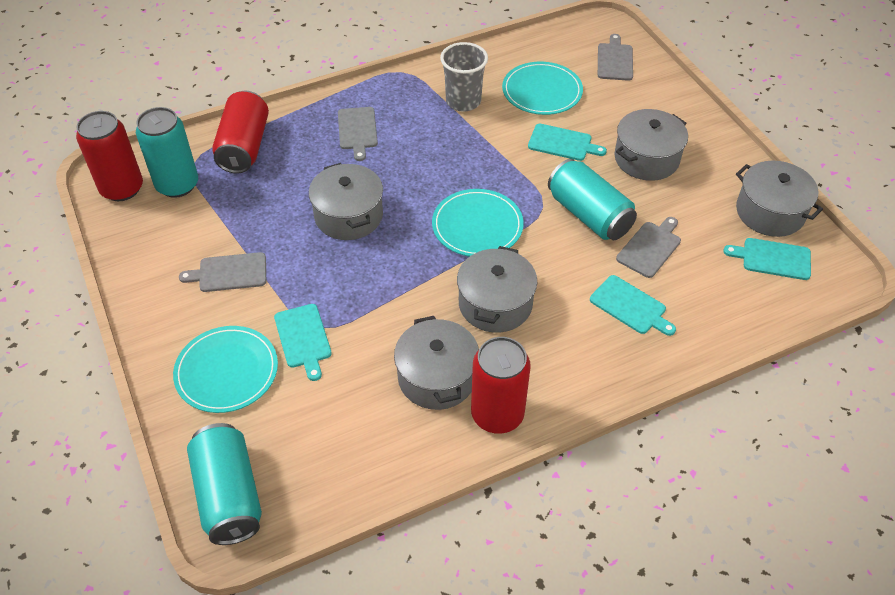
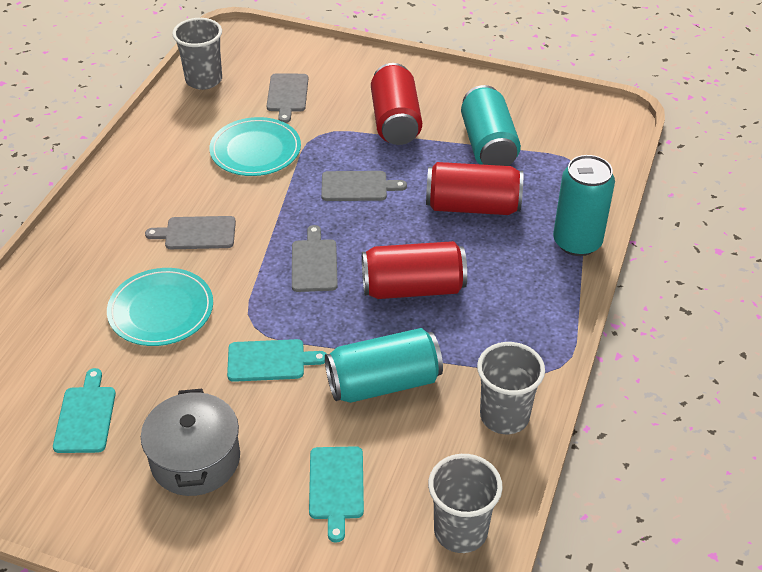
grey cup: 1 -> 3
grey pot: 5 -> 1
turquoise cutting board: 4 -> 3
turquoise plate: 3 -> 2

